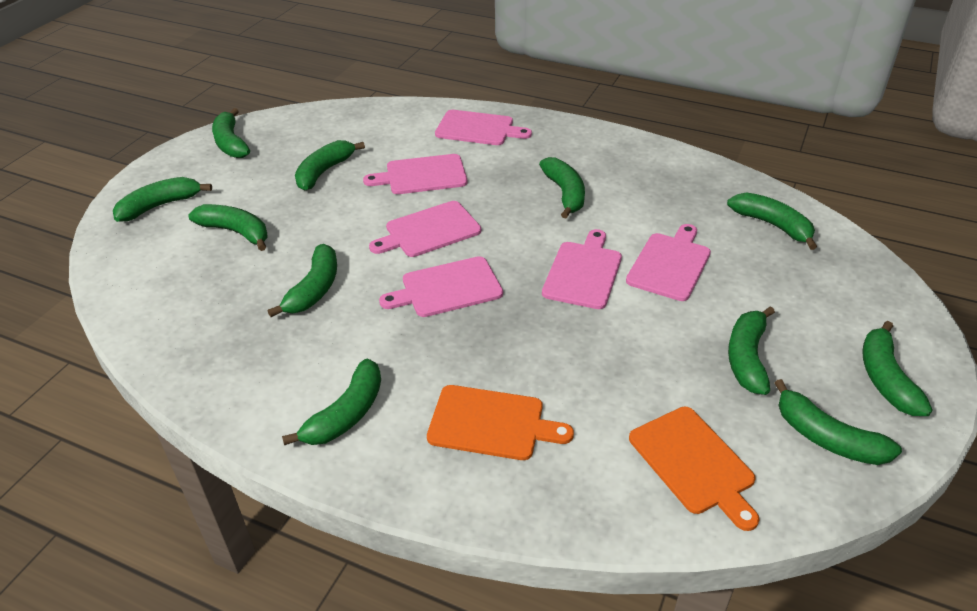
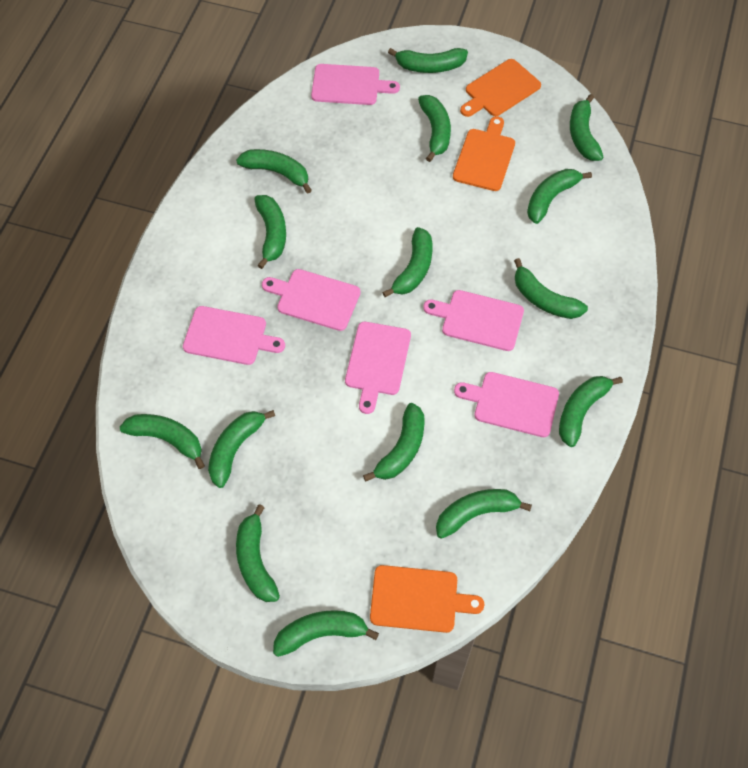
green banana: 11 -> 15
orange cutting board: 2 -> 3

